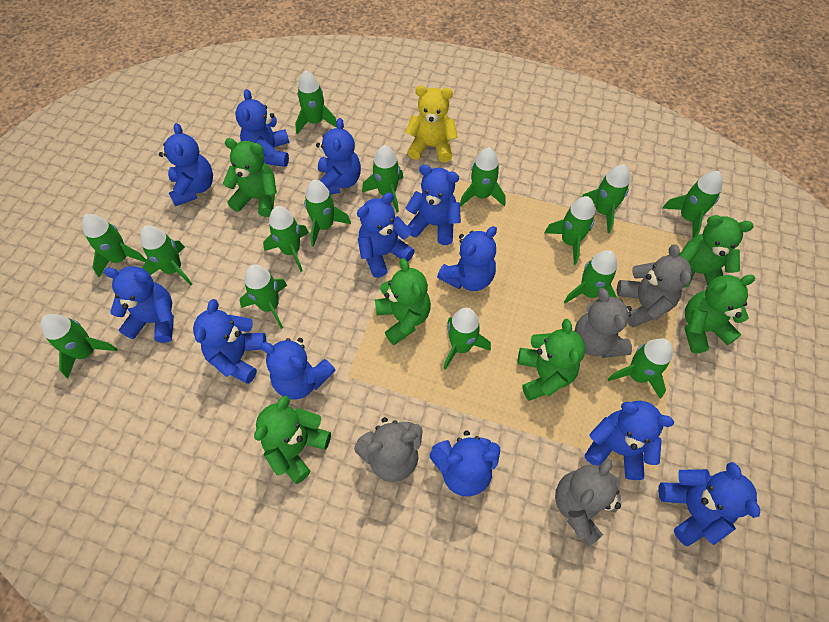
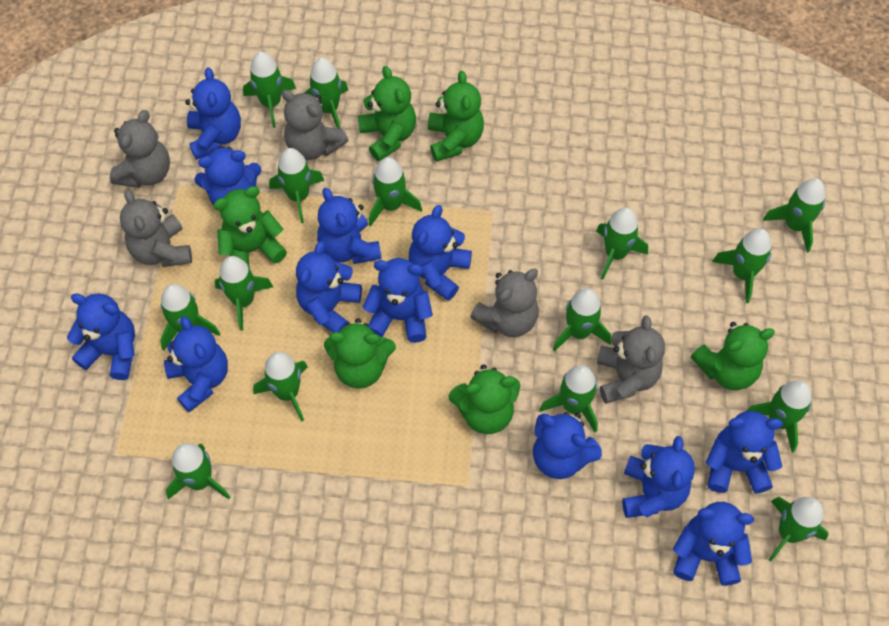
grey teddy bear: 4 -> 5
yellow teddy bear: 1 -> 0

